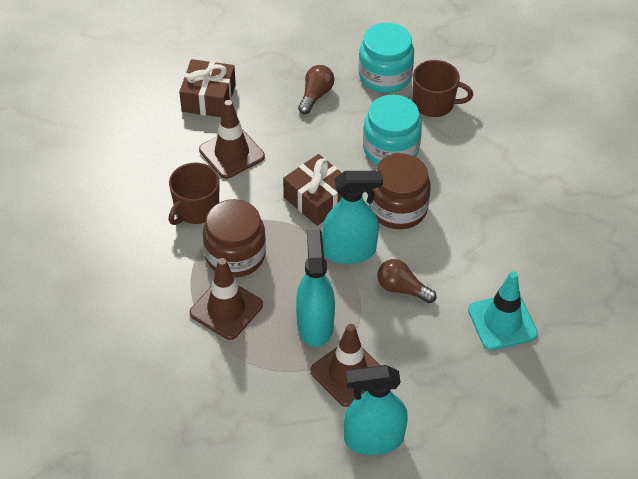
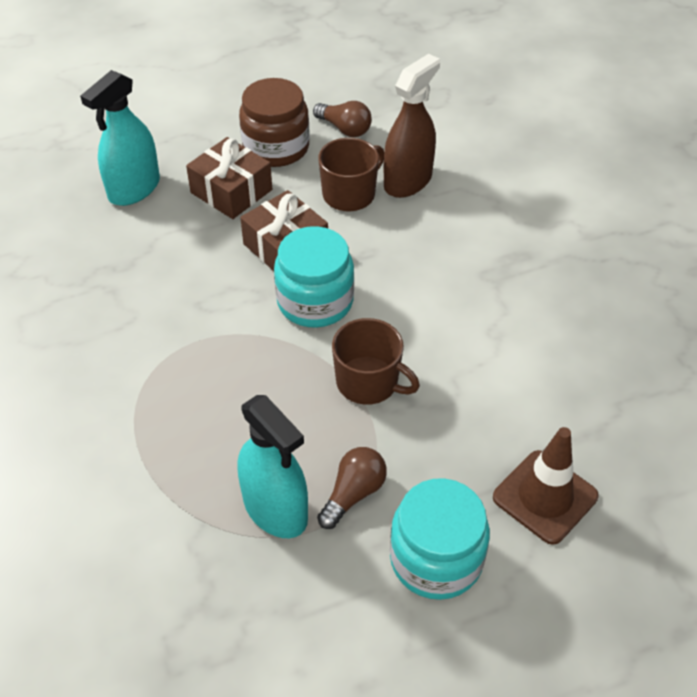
brown jar: 2 -> 1
brown spray bottle: 0 -> 1
brown traffic cone: 3 -> 1
turquoise spray bottle: 3 -> 2
turquoise traffic cone: 1 -> 0

